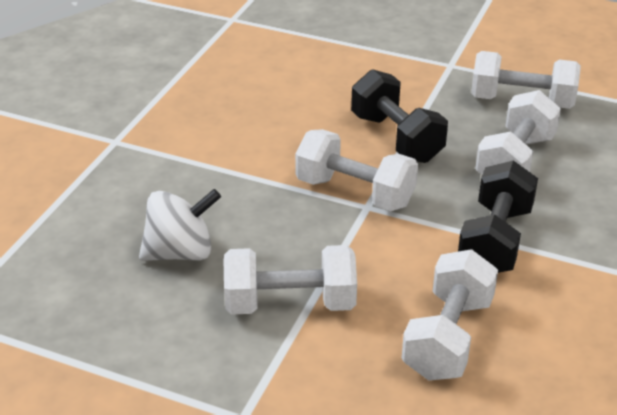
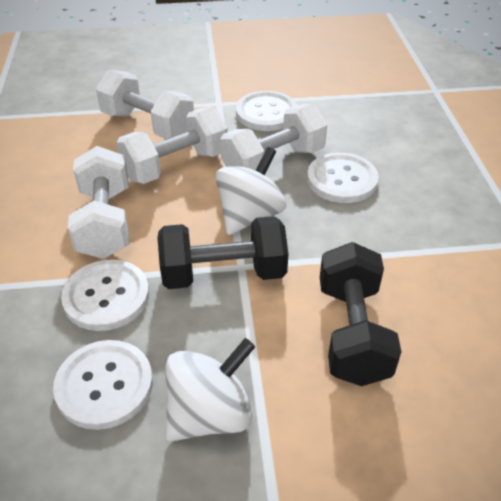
white button: 0 -> 4
white dumbbell: 5 -> 4
white spinning top: 1 -> 2

